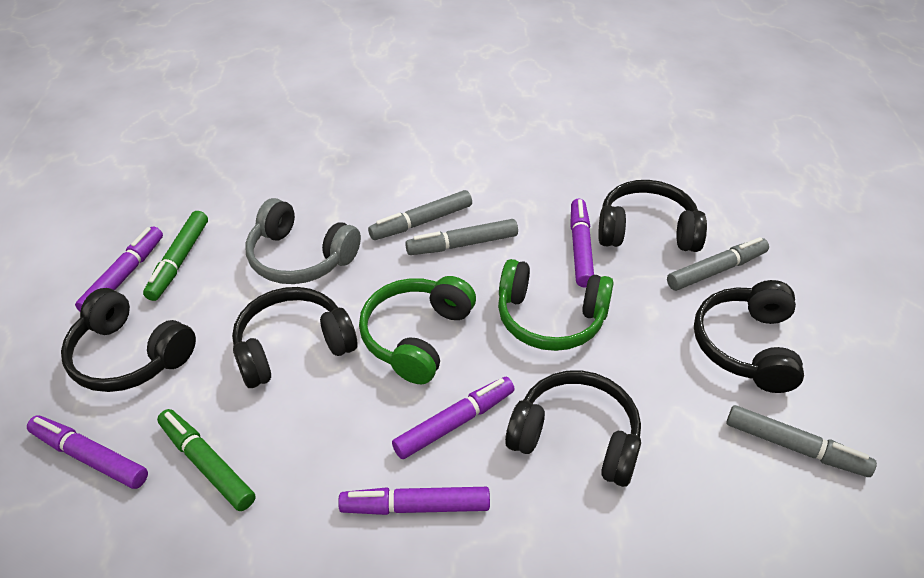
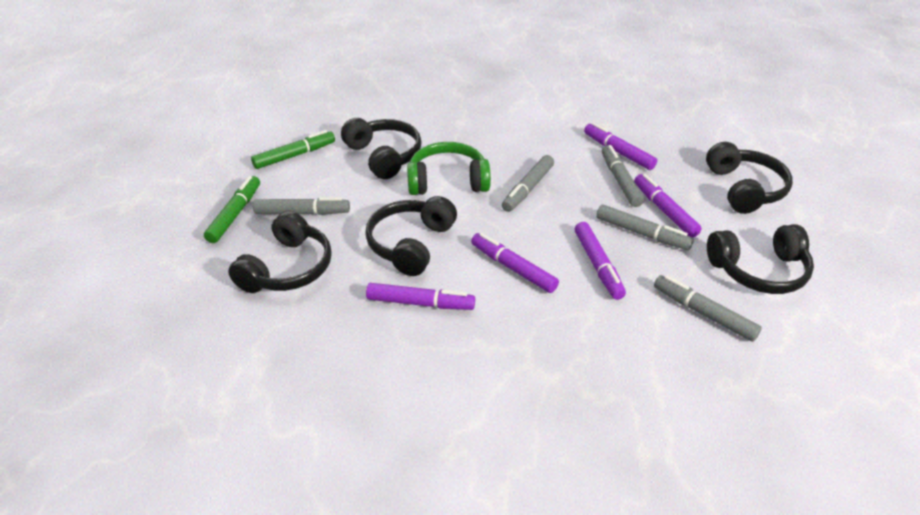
green headphones: 2 -> 1
grey headphones: 1 -> 0
grey marker: 4 -> 5

